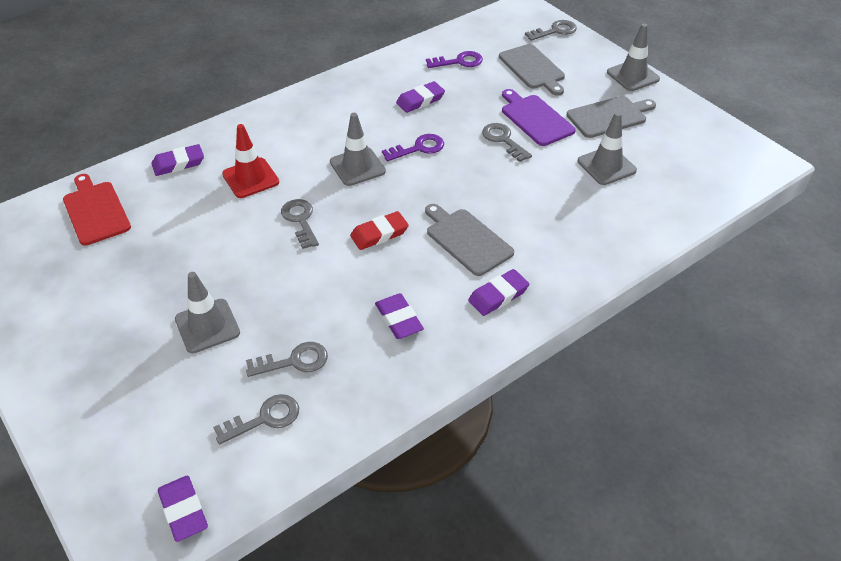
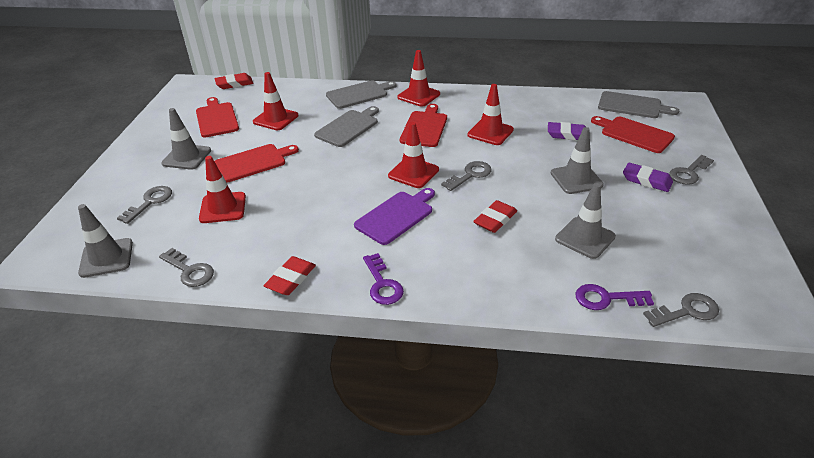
purple eraser: 5 -> 2
red cutting board: 1 -> 4
red eraser: 1 -> 3
red traffic cone: 1 -> 5

